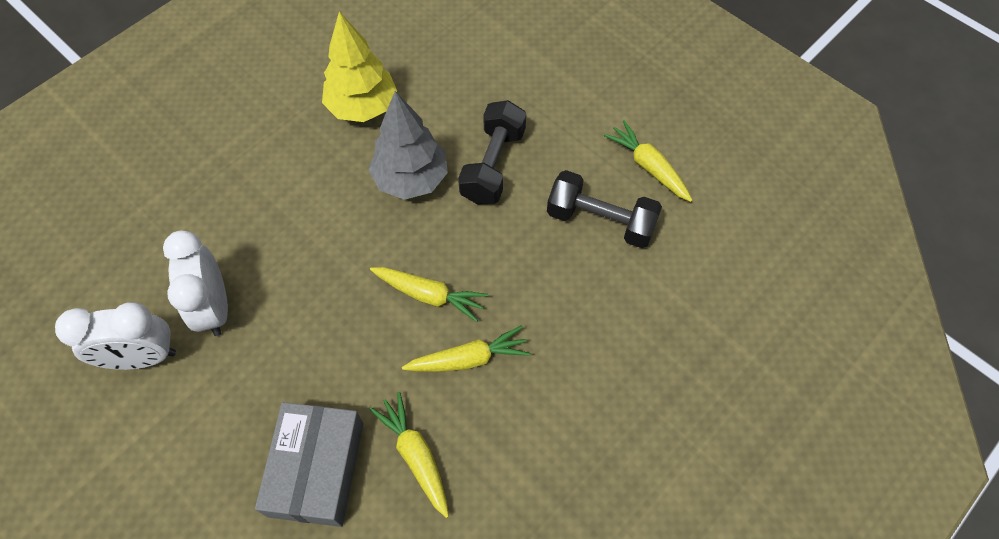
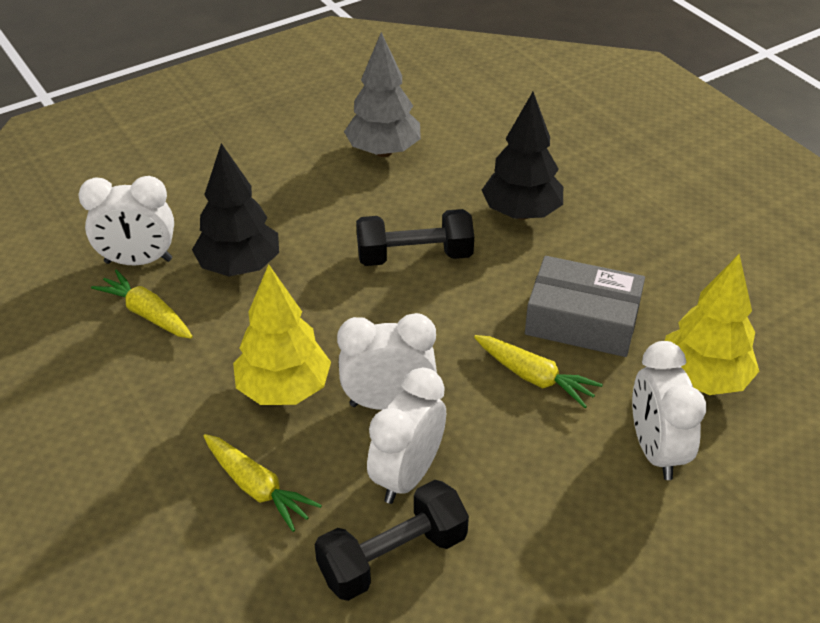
black tree: 0 -> 2
white clock: 2 -> 4
yellow carrot: 4 -> 3
yellow tree: 1 -> 2

